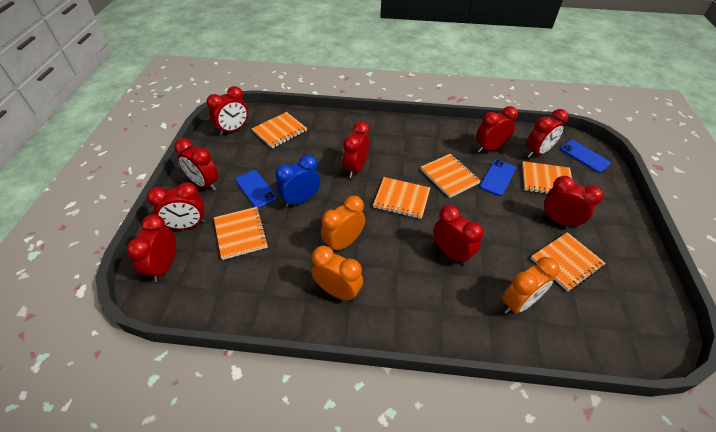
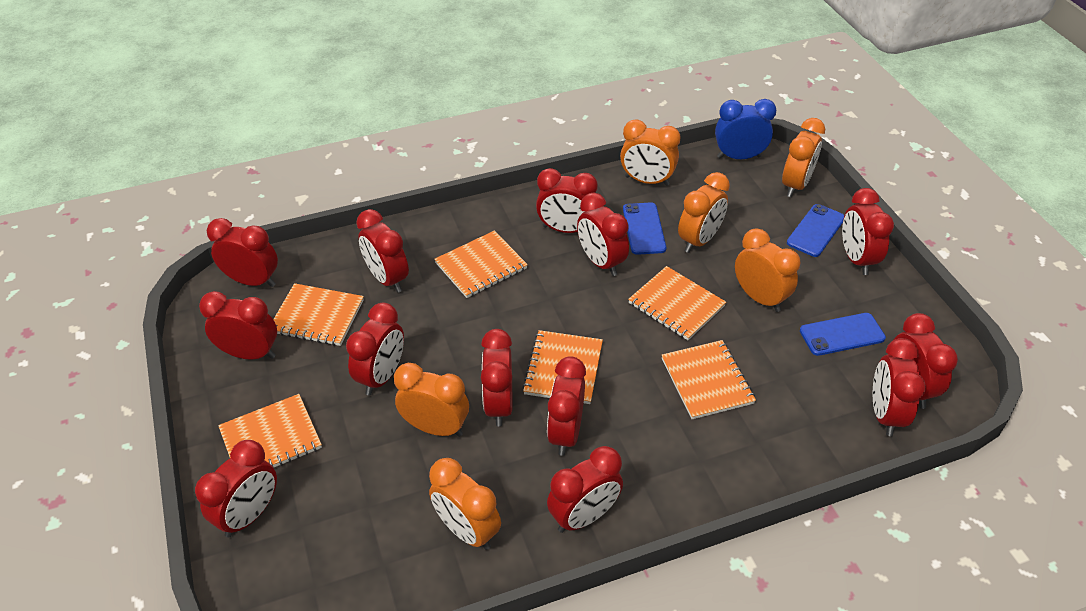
orange clock: 3 -> 6
red clock: 9 -> 13

